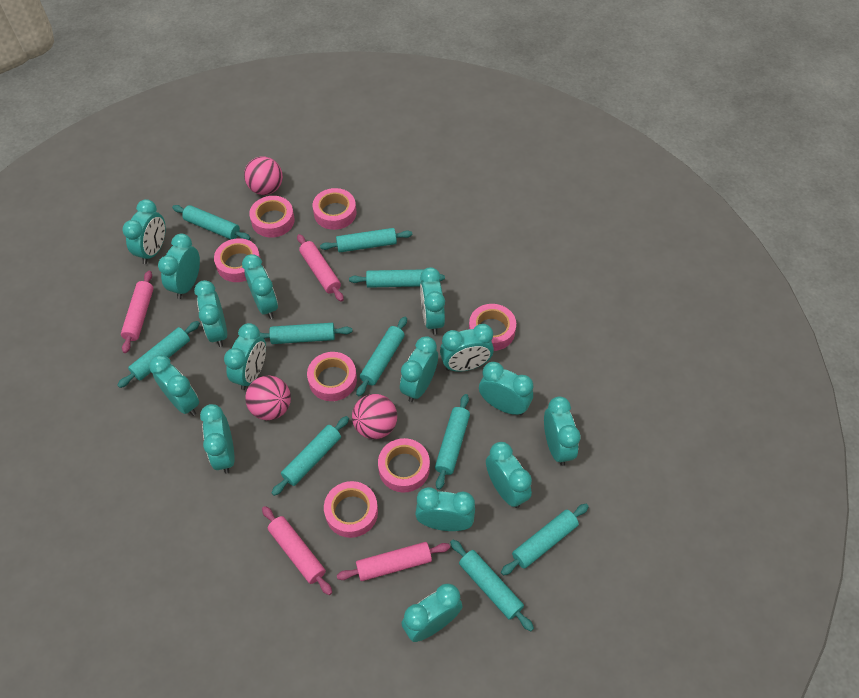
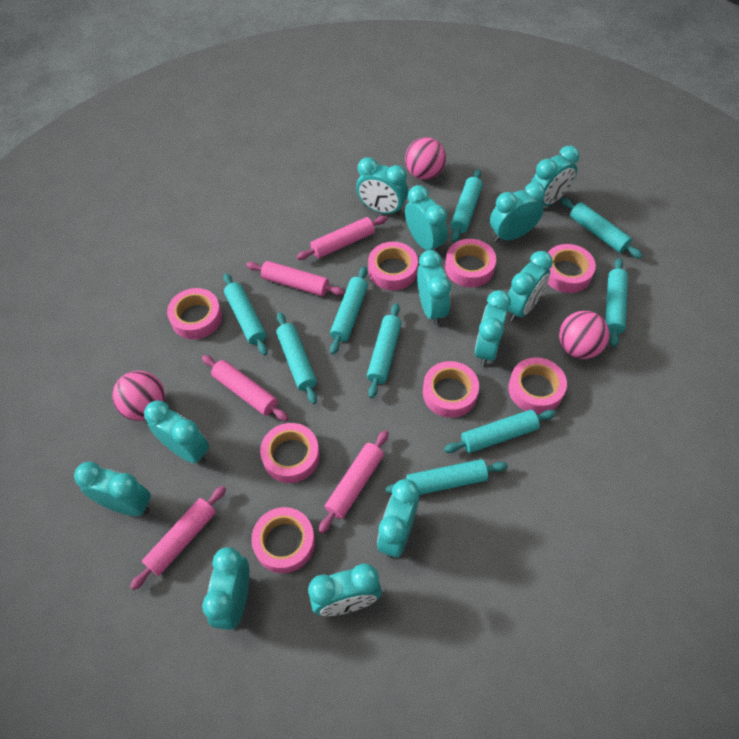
pink rolling pin: 4 -> 5
pink tape: 7 -> 8
turquoise clock: 15 -> 12
turquoise rolling pin: 10 -> 9

